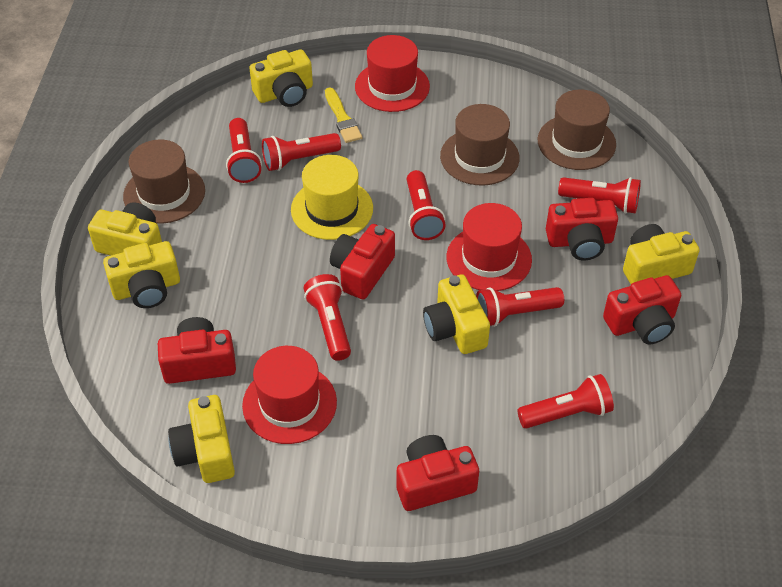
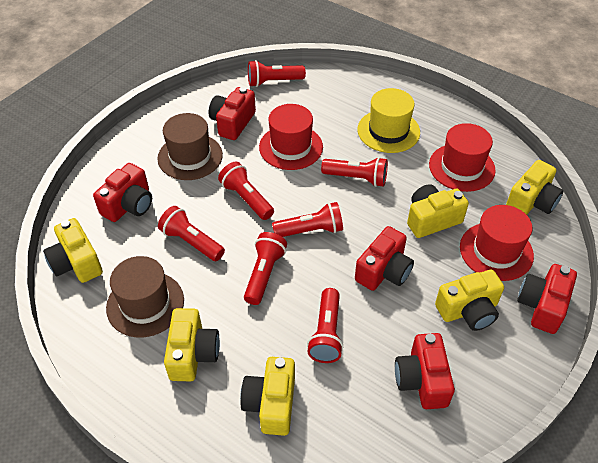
brown hat: 3 -> 2
yellow brush: 1 -> 0

